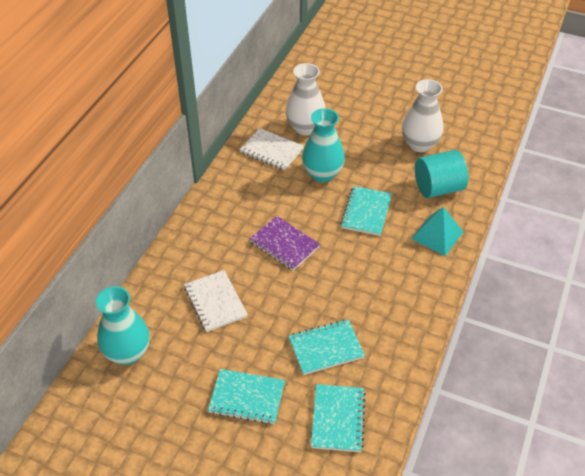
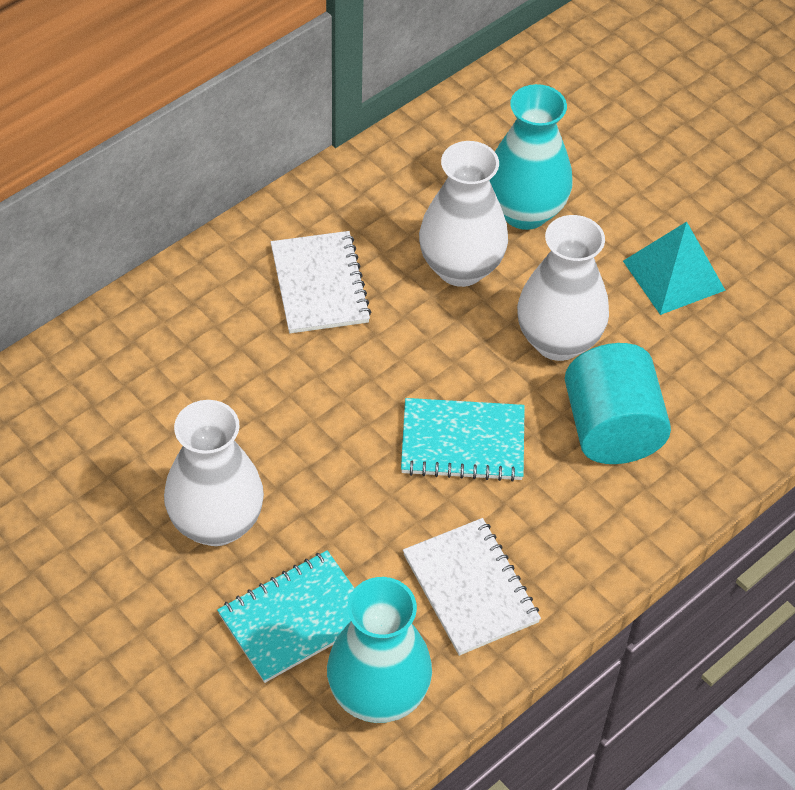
purple notebook: 1 -> 0
turquoise notebook: 4 -> 2
white vase: 2 -> 3

